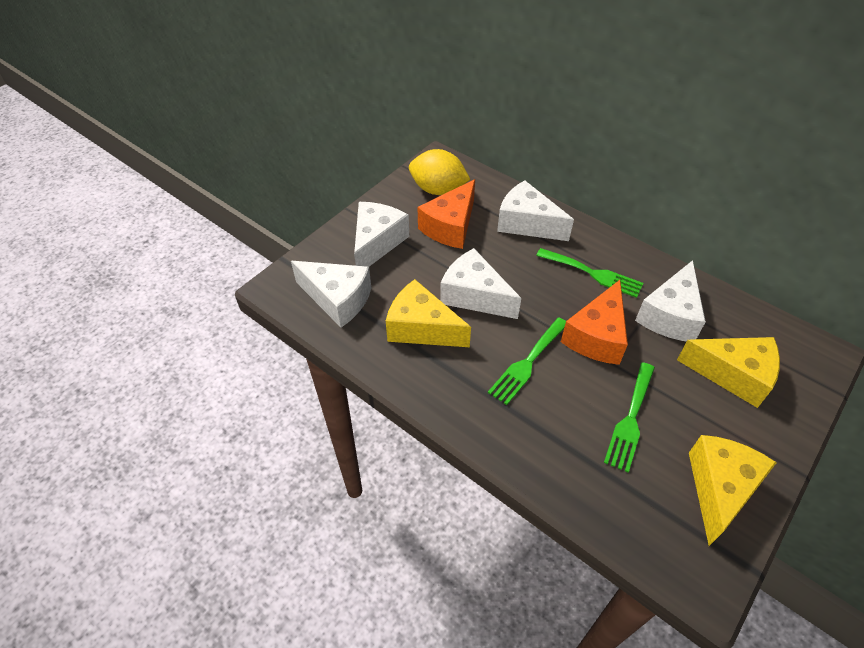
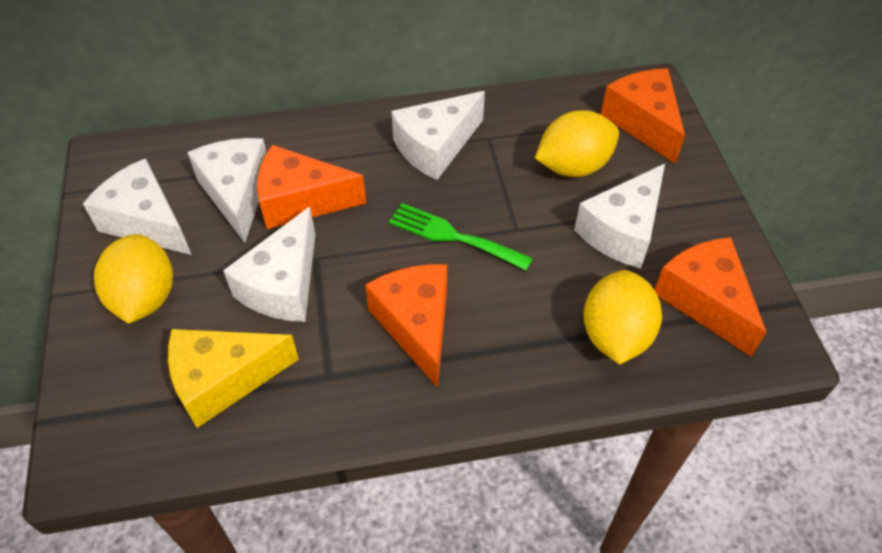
green fork: 3 -> 1
orange cheese: 2 -> 4
yellow cheese: 3 -> 1
yellow lemon: 1 -> 3

